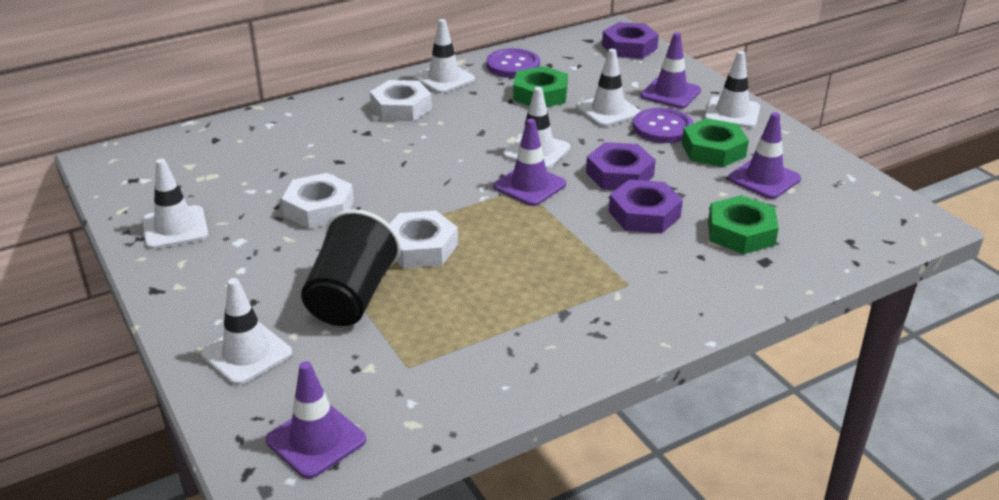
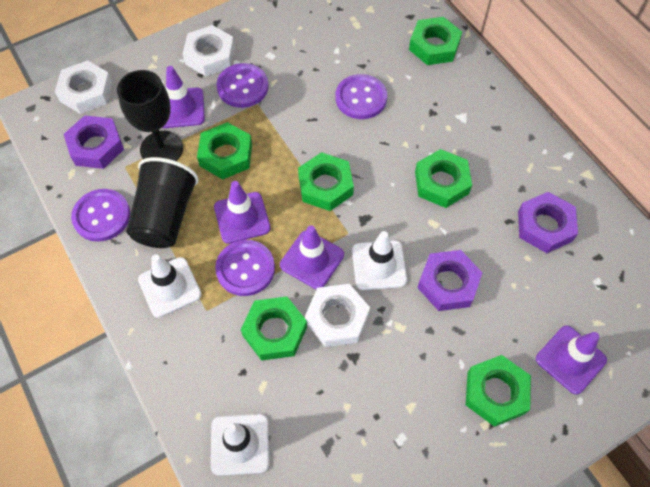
black goblet: 0 -> 1
green nut: 3 -> 6
purple button: 2 -> 4
white traffic cone: 6 -> 3

